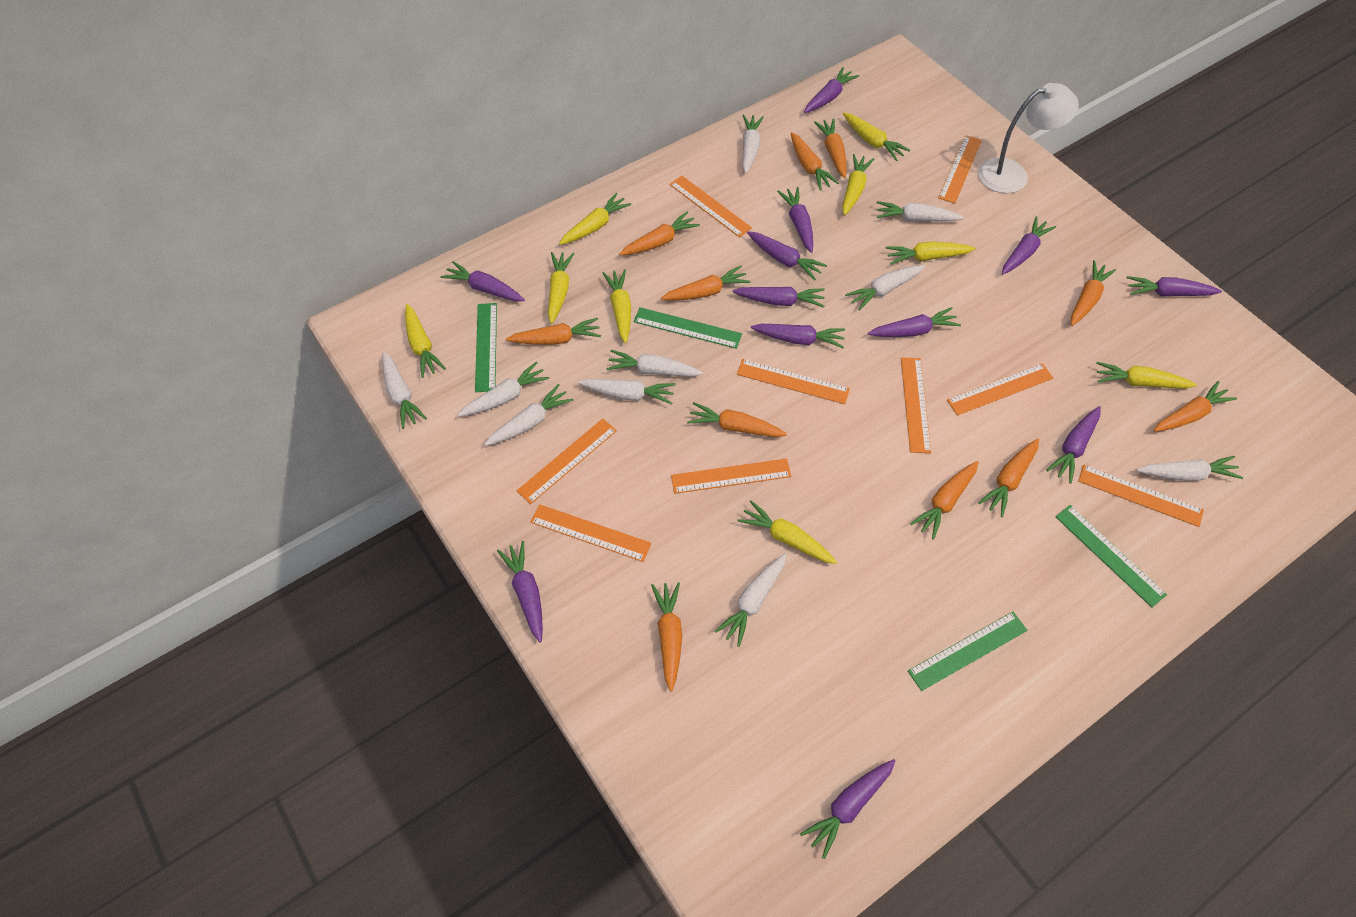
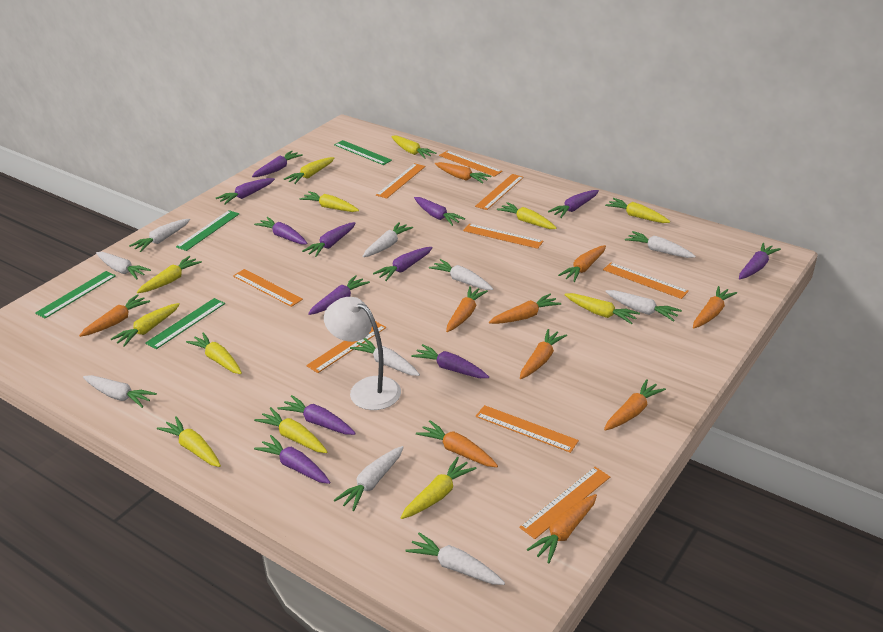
orange carrot: 11 -> 10
yellow carrot: 9 -> 12

